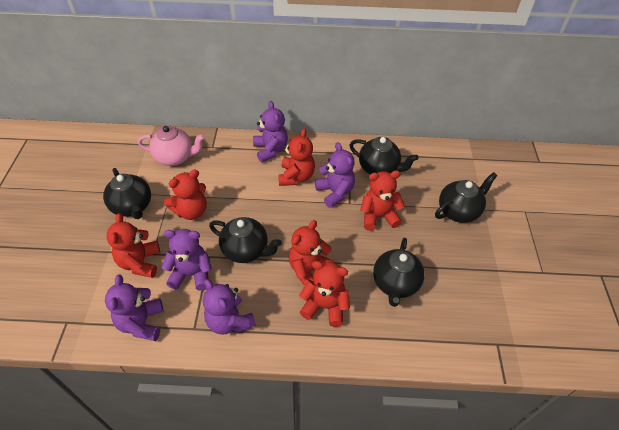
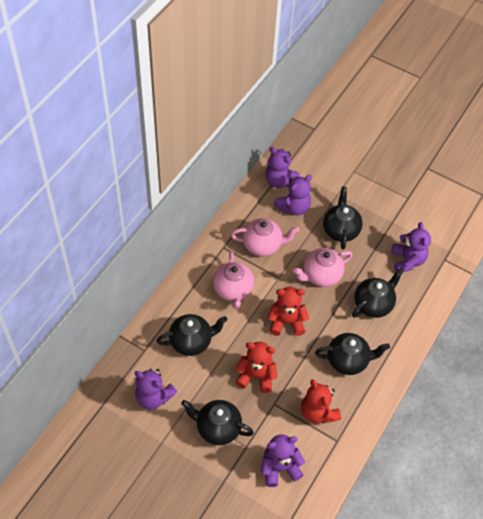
pink teapot: 1 -> 3
red teddy bear: 6 -> 3

